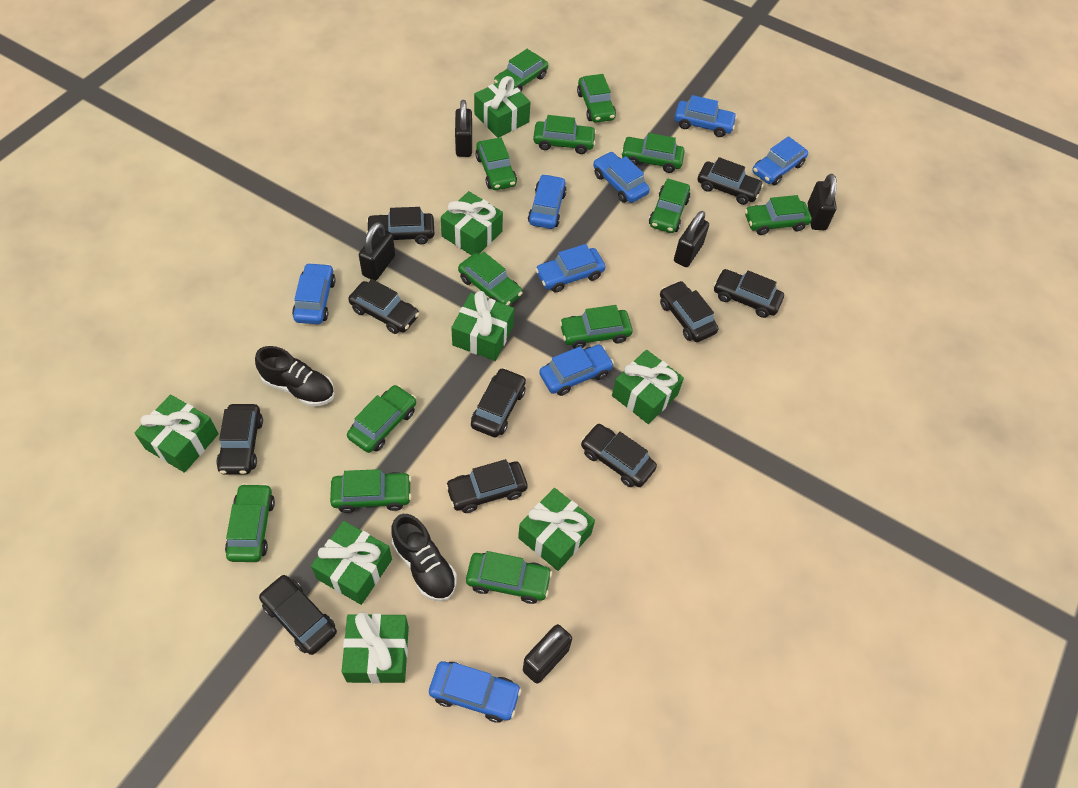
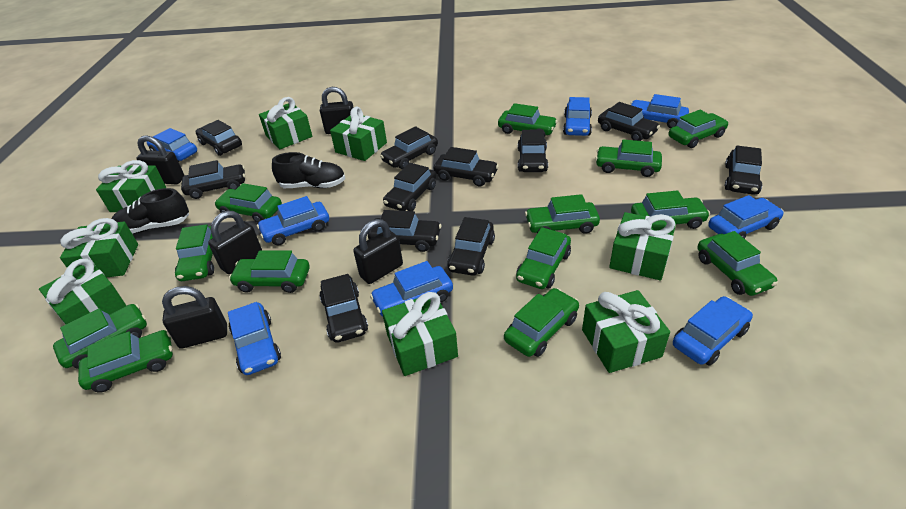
black car: 10 -> 11

